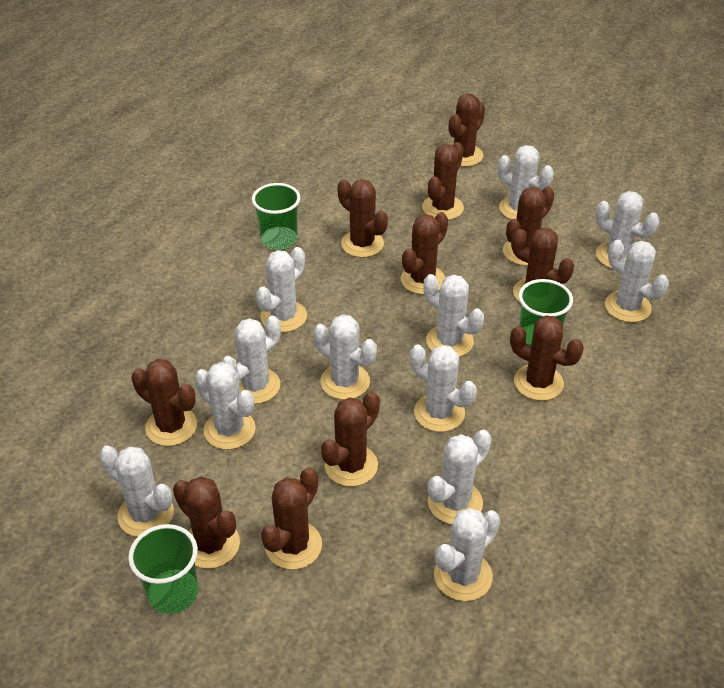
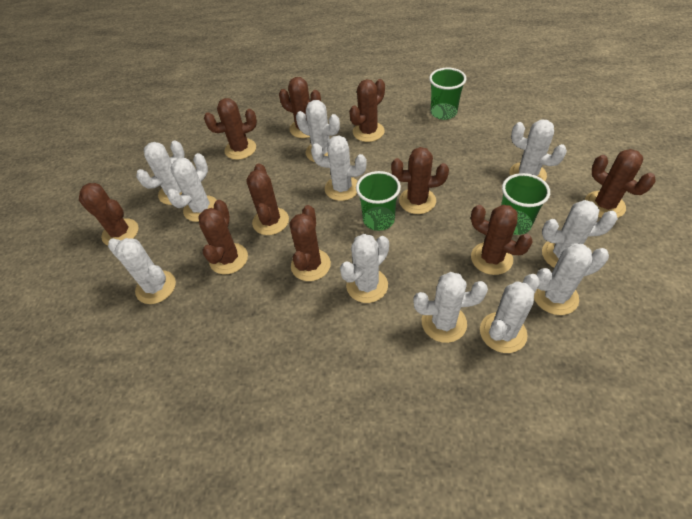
brown cactus: 11 -> 10
white cactus: 12 -> 11

